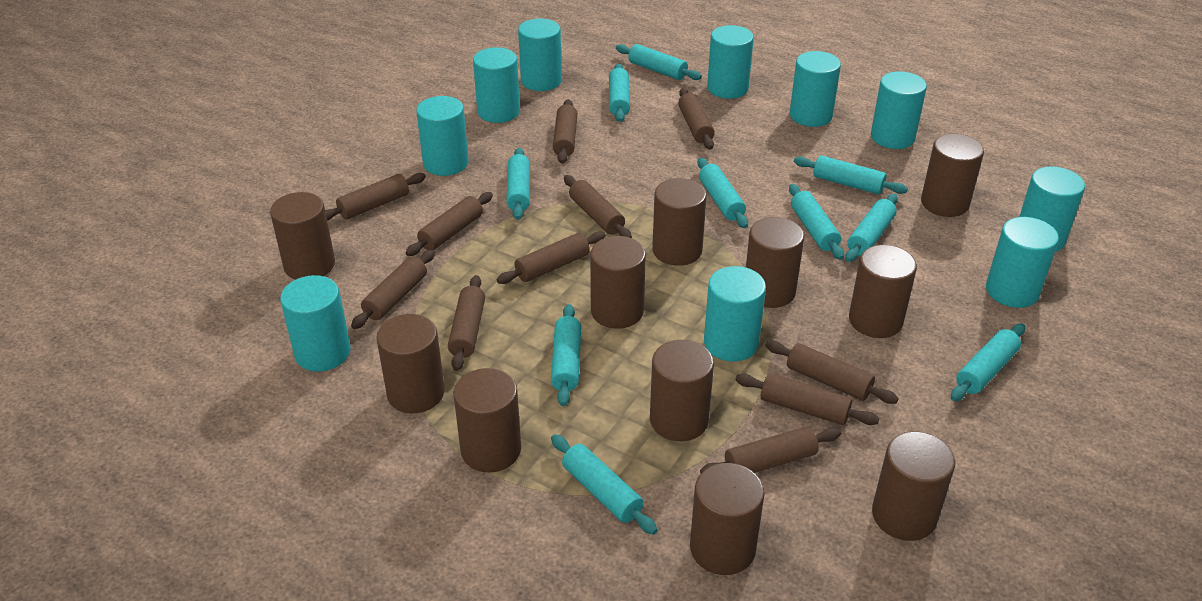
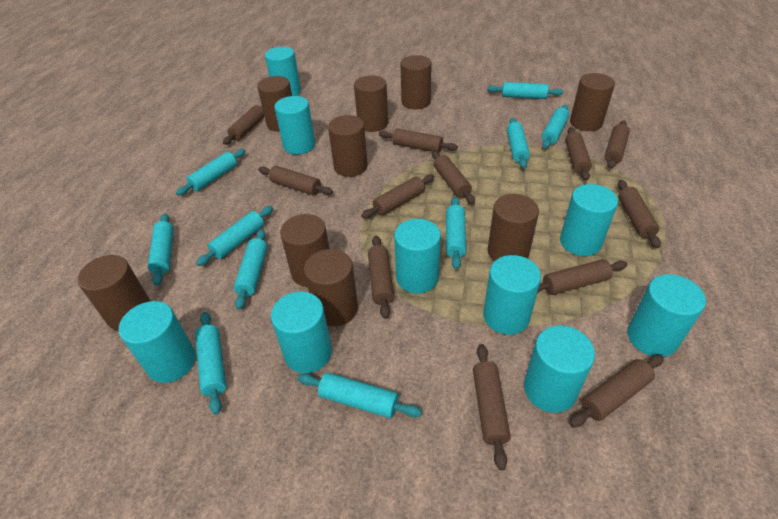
brown cylinder: 11 -> 9
brown rolling pin: 11 -> 12
turquoise cylinder: 10 -> 9

